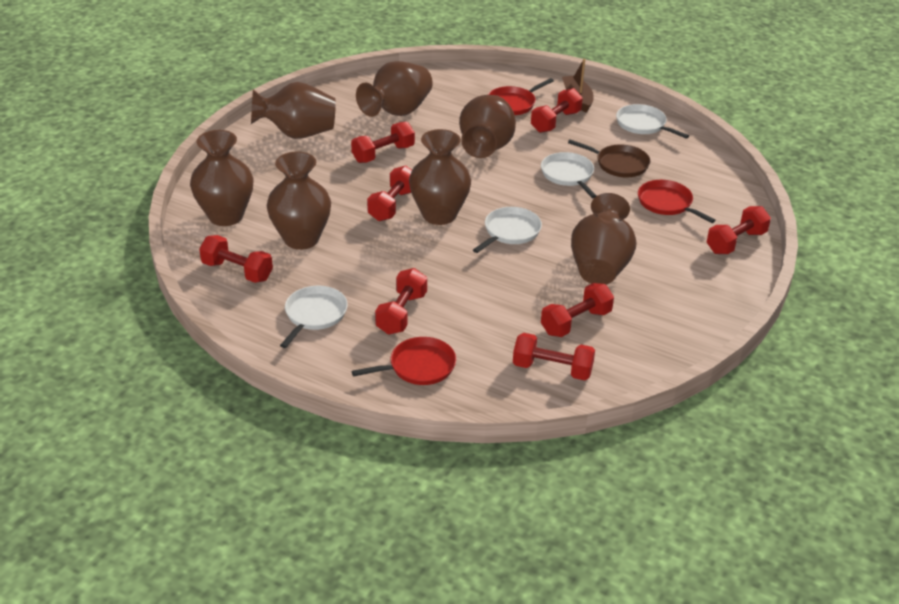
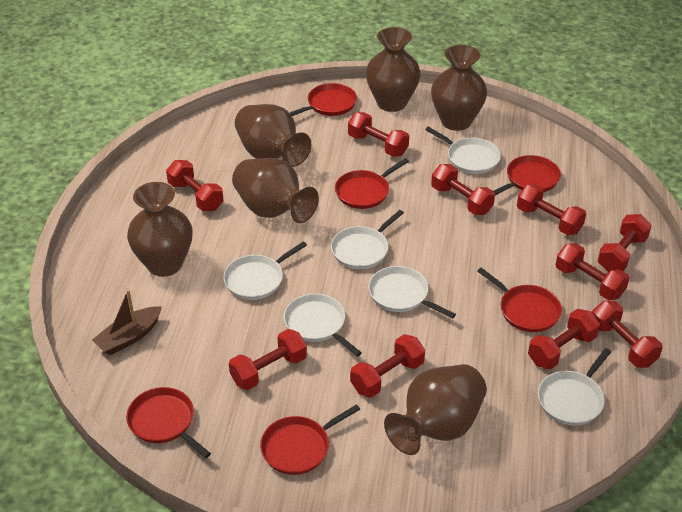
brown pan: 1 -> 0
brown vase: 7 -> 6
red dumbbell: 8 -> 10
red pan: 3 -> 6
white pan: 4 -> 6

